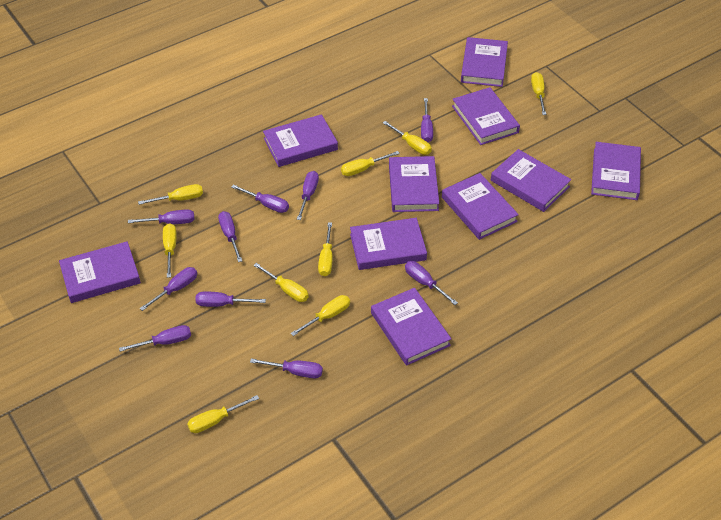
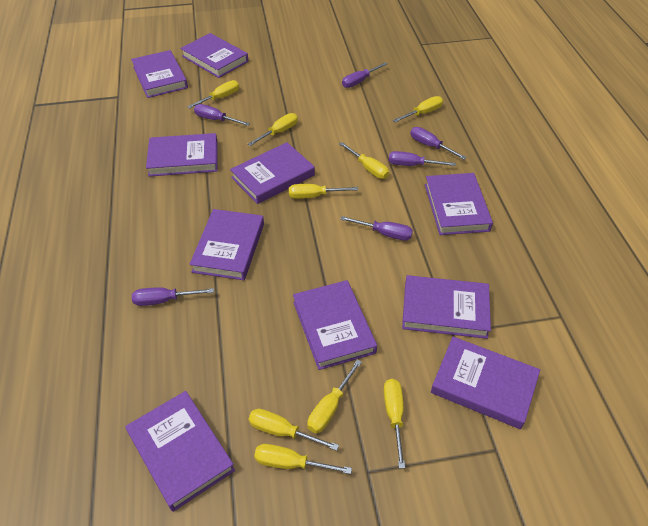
purple screwdriver: 10 -> 6

